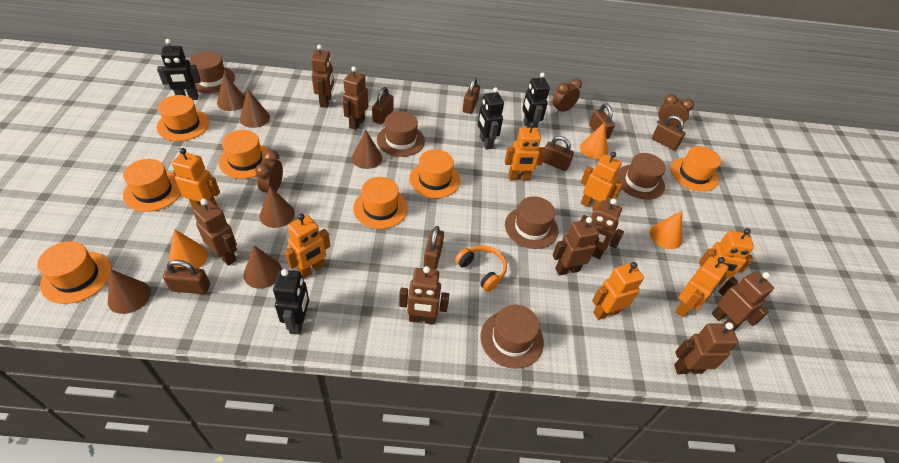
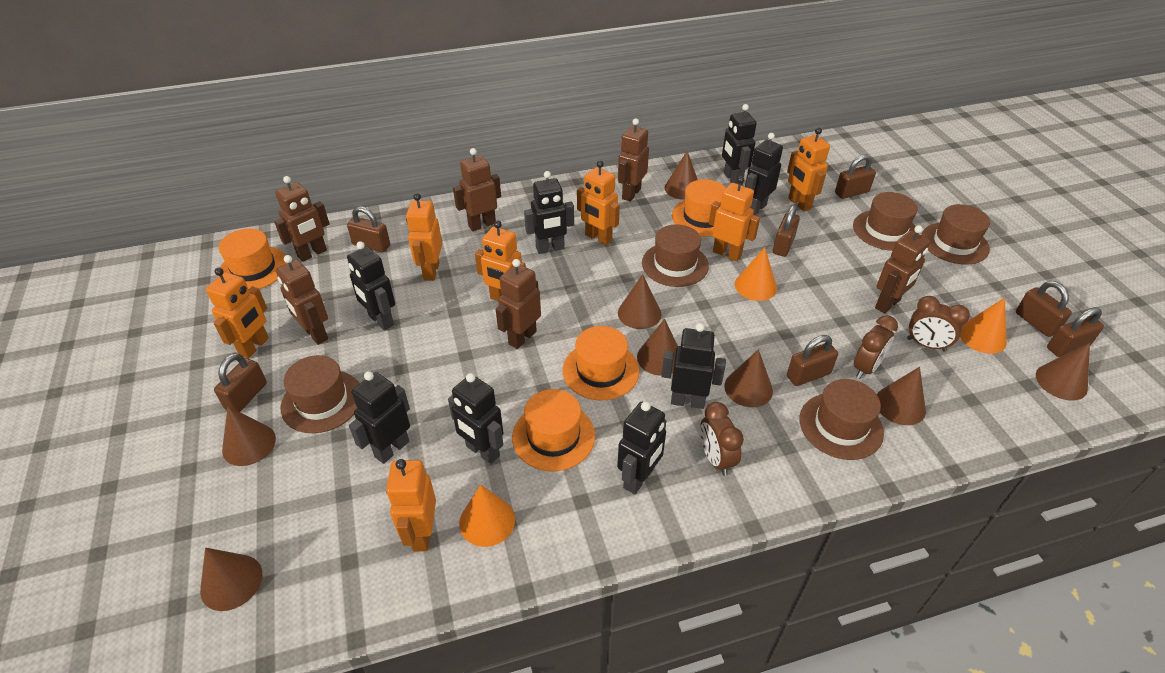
black robot: 4 -> 8
brown cone: 6 -> 8
brown robot: 8 -> 6
orange hat: 7 -> 4
orange headphones: 1 -> 0

